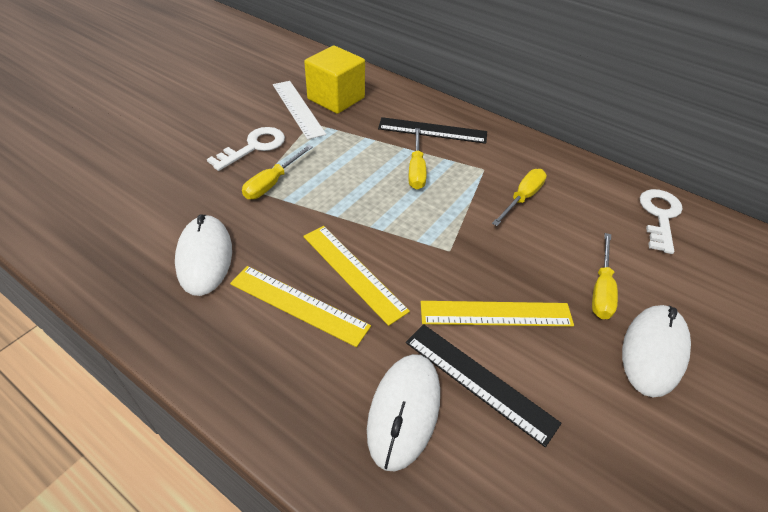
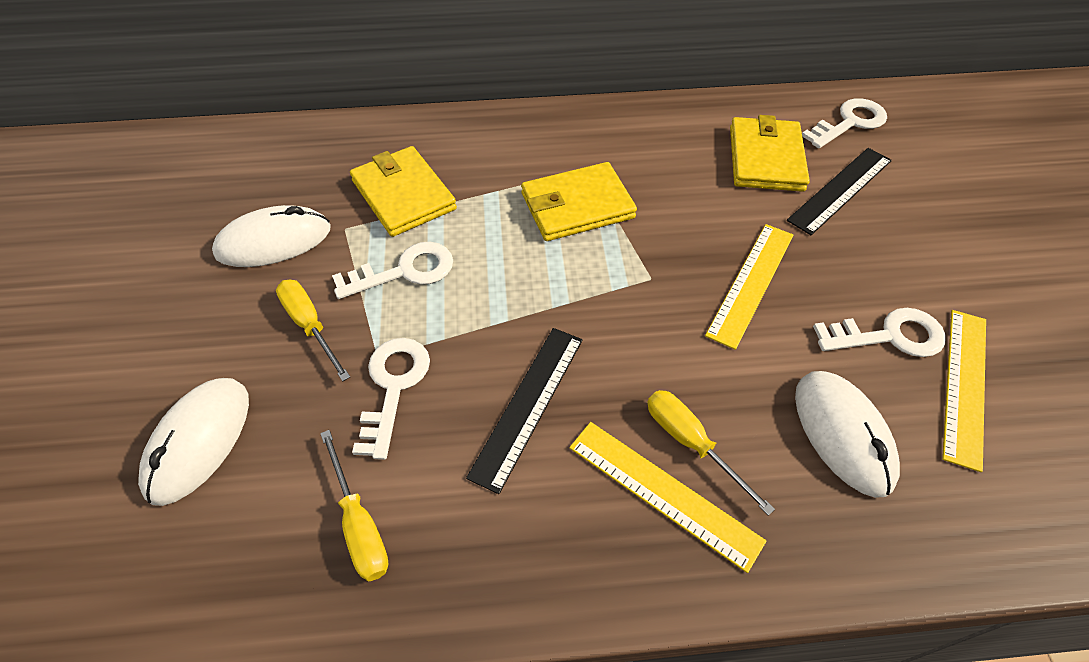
white key: 2 -> 4
white ruler: 1 -> 0
yellow cube: 1 -> 0
yellow screwdriver: 4 -> 3
yellow wallet: 0 -> 3

